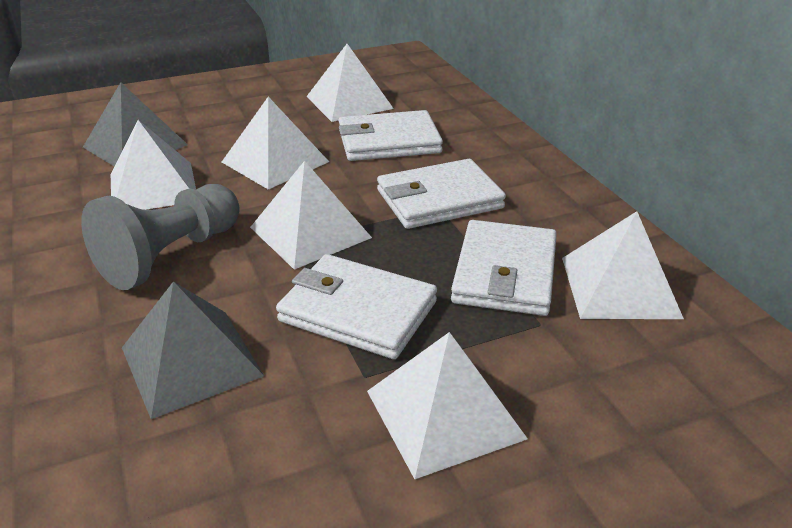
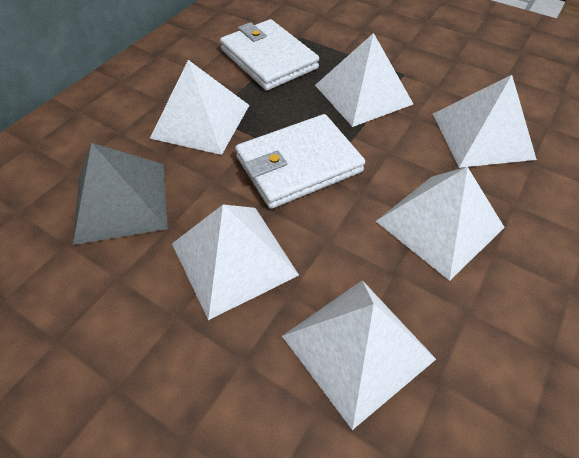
grey pawn: 1 -> 0
grey pyramid: 2 -> 1
white wallet: 4 -> 2

